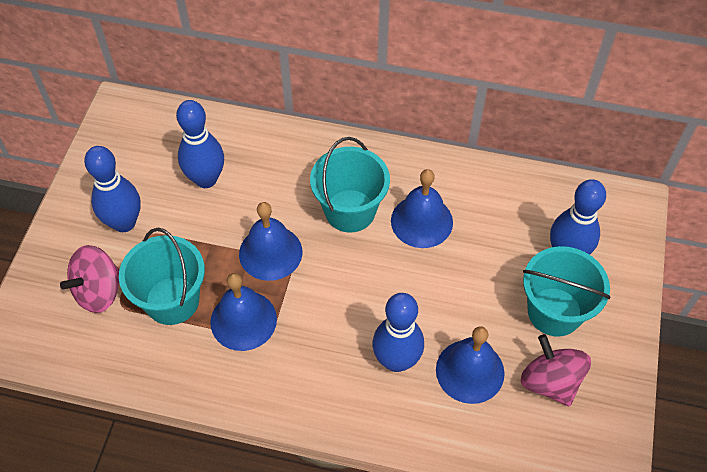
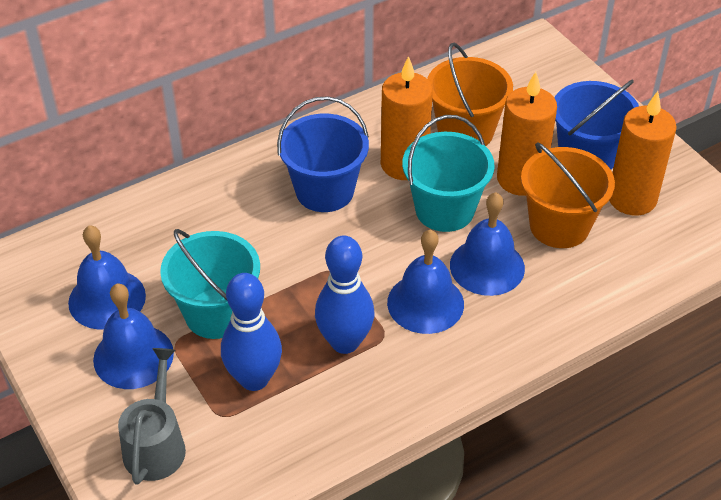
blue bowling pin: 4 -> 2
blue bucket: 0 -> 2
grey watering can: 0 -> 1
orange bucket: 0 -> 2
orange candle: 0 -> 3
pink spinning top: 2 -> 0
turquoise bucket: 3 -> 2

